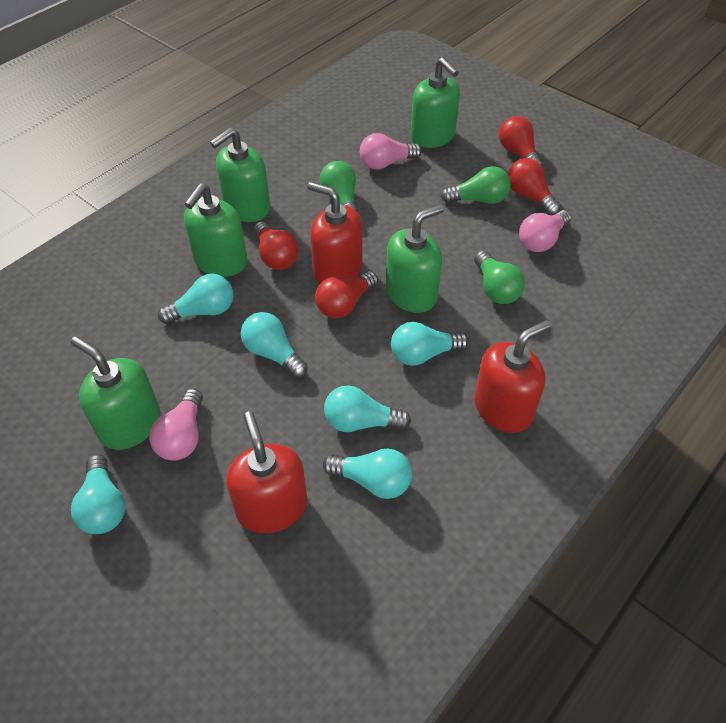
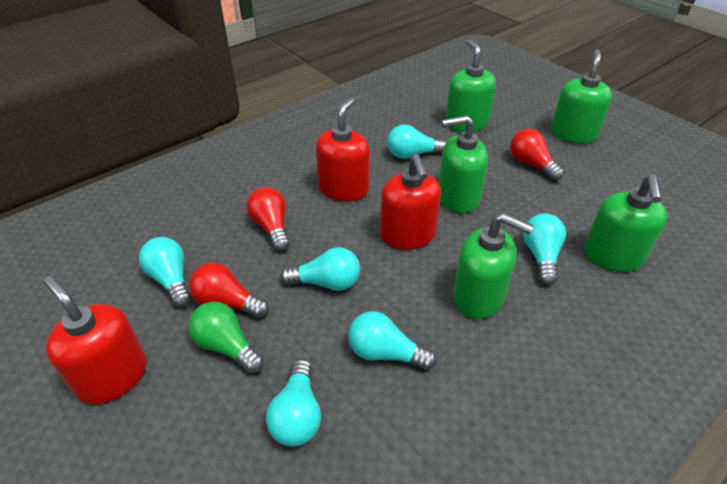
green light bulb: 3 -> 1
pink light bulb: 3 -> 0
red light bulb: 4 -> 3

